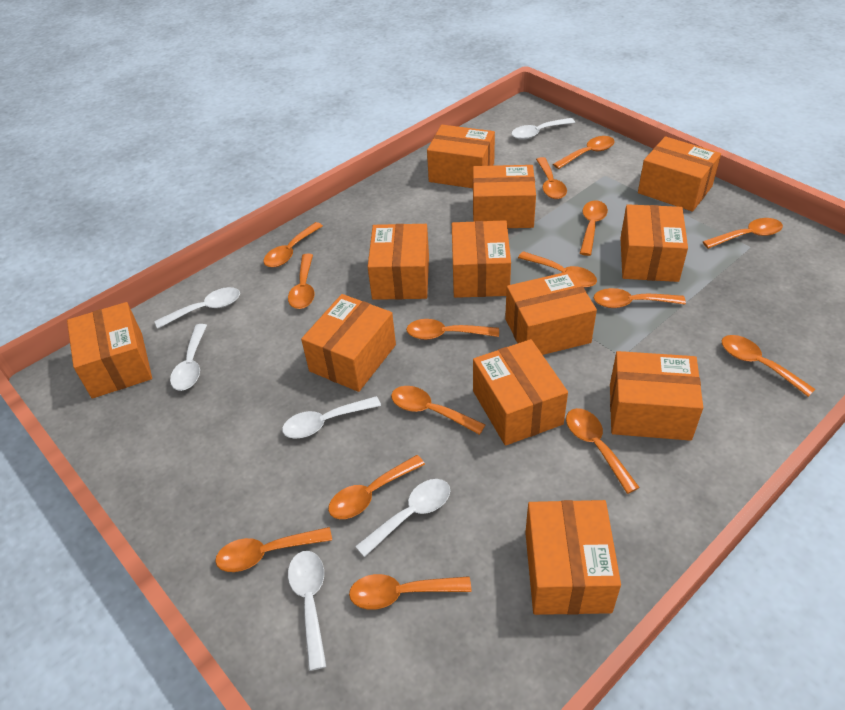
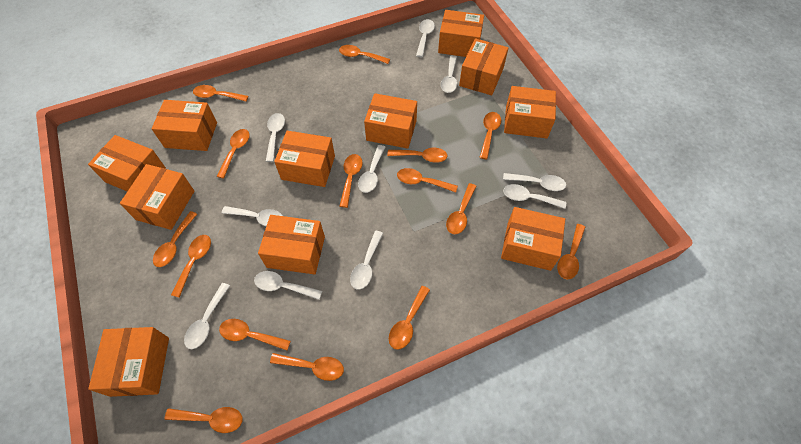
orange box: 12 -> 11
white spoon: 6 -> 10

